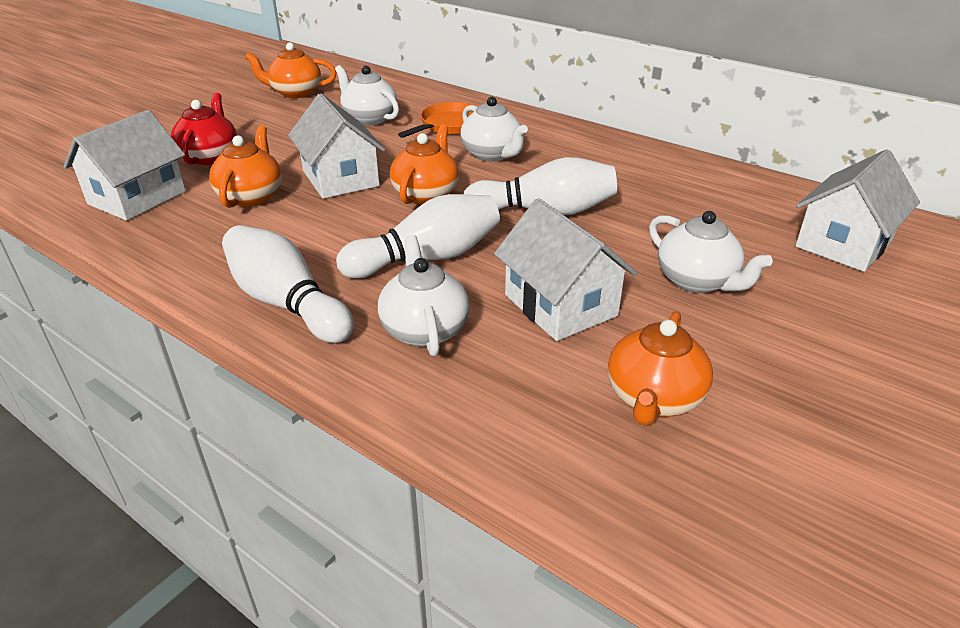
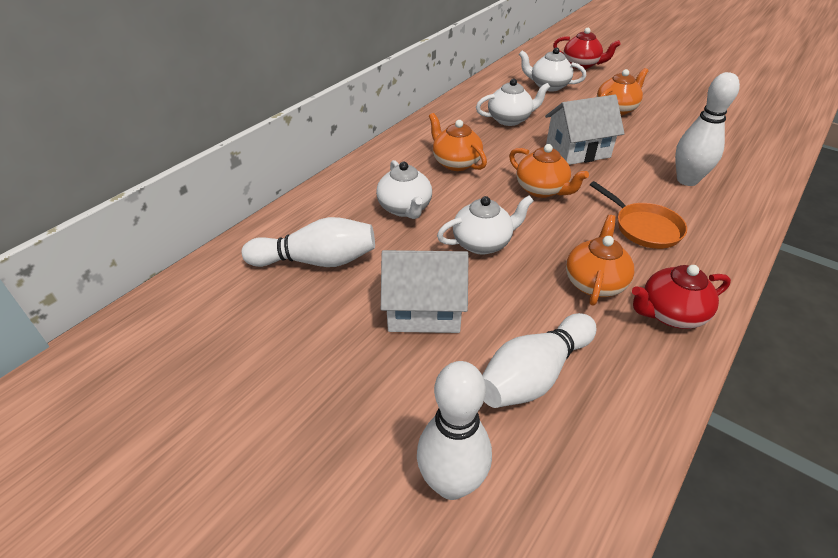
red teapot: 1 -> 2
white bowling pin: 3 -> 4
white house: 4 -> 2

